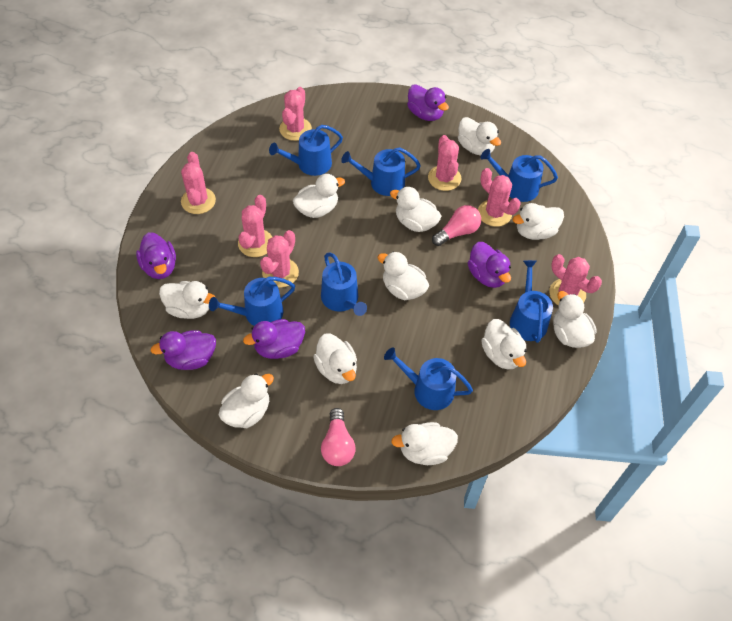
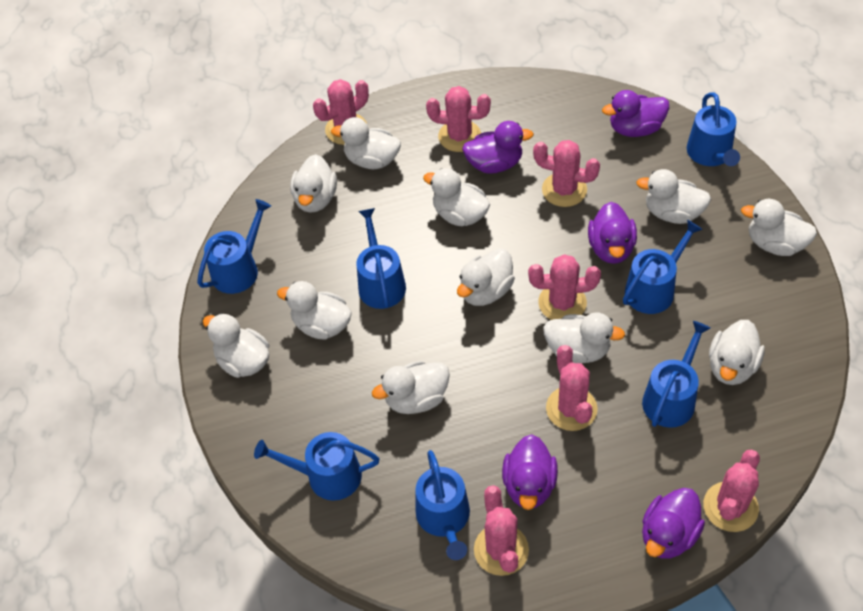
pink light bulb: 2 -> 0

